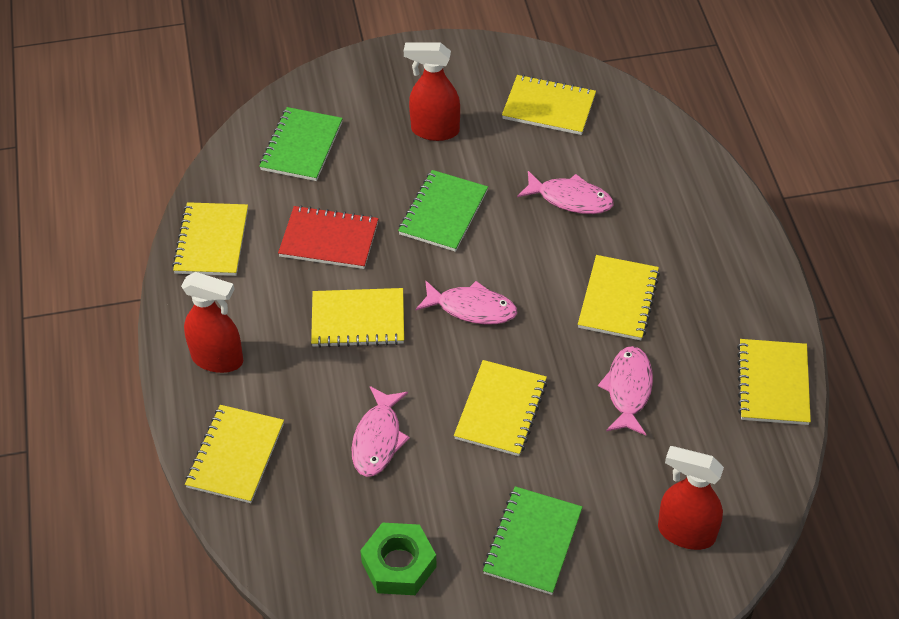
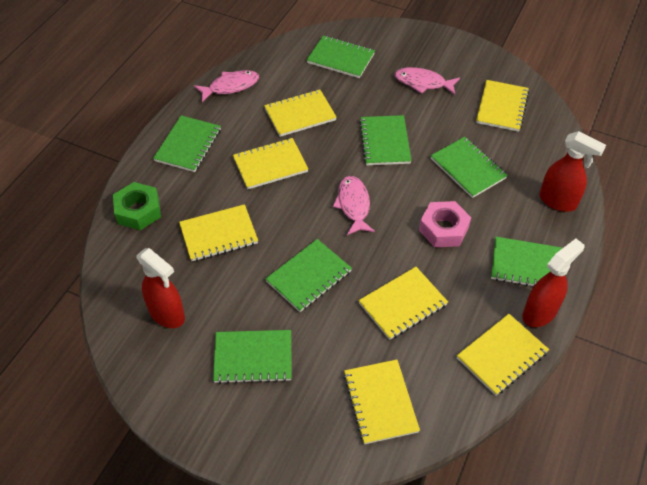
green notebook: 3 -> 7
pink fish: 4 -> 3
pink nut: 0 -> 1
red notebook: 1 -> 0

